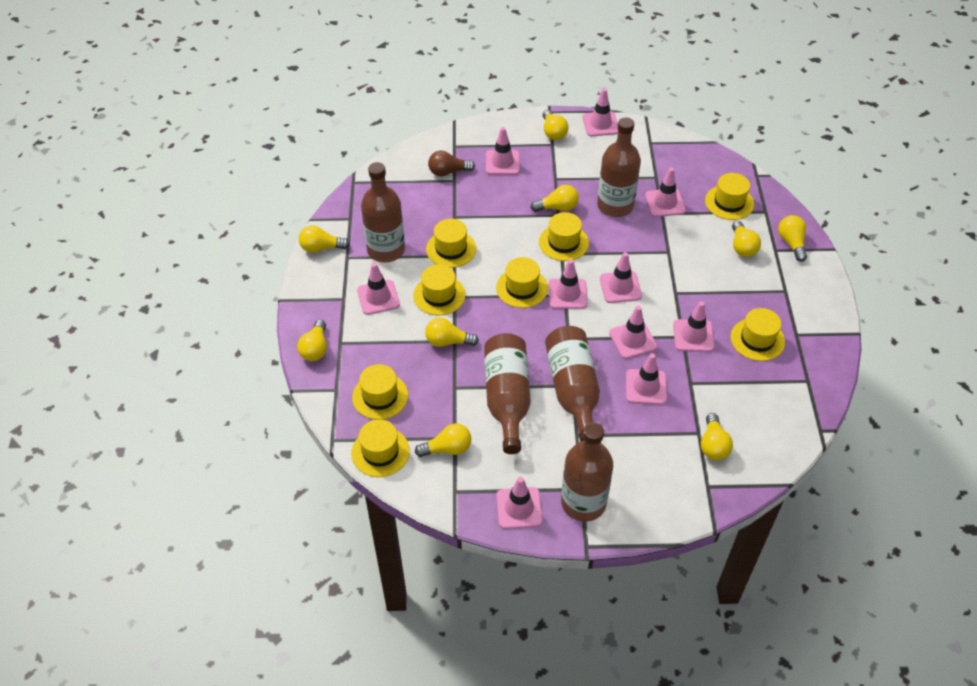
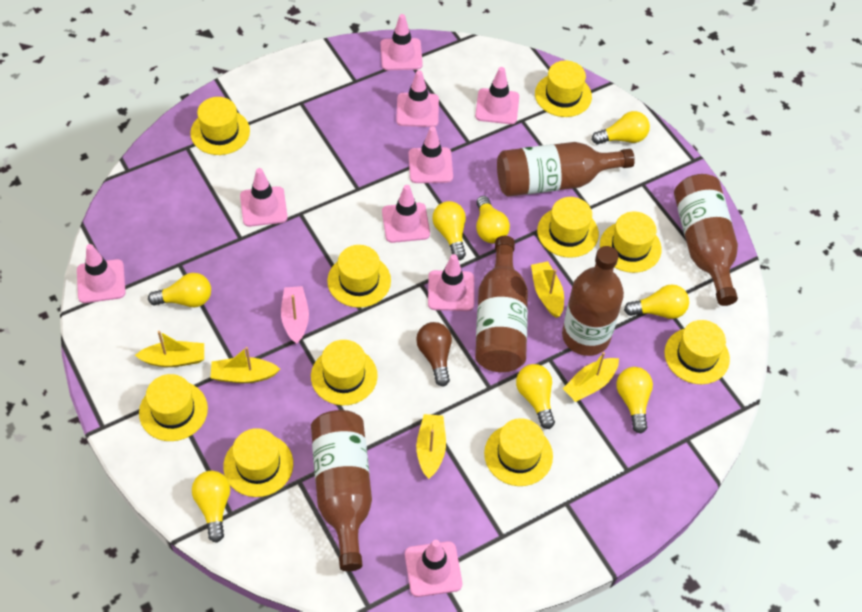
pink boat: 0 -> 1
pink traffic cone: 10 -> 9
yellow boat: 0 -> 5
yellow hat: 8 -> 10
yellow light bulb: 9 -> 8

